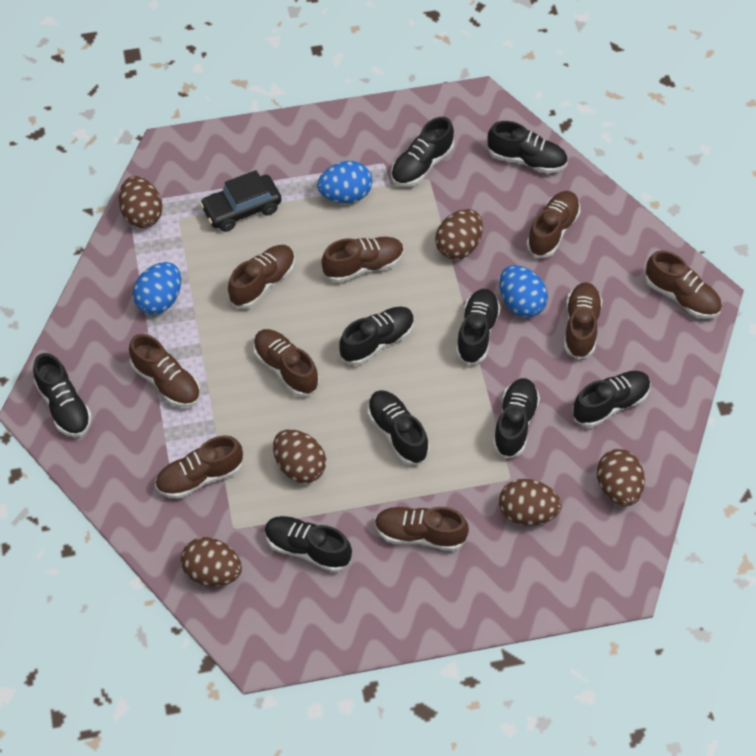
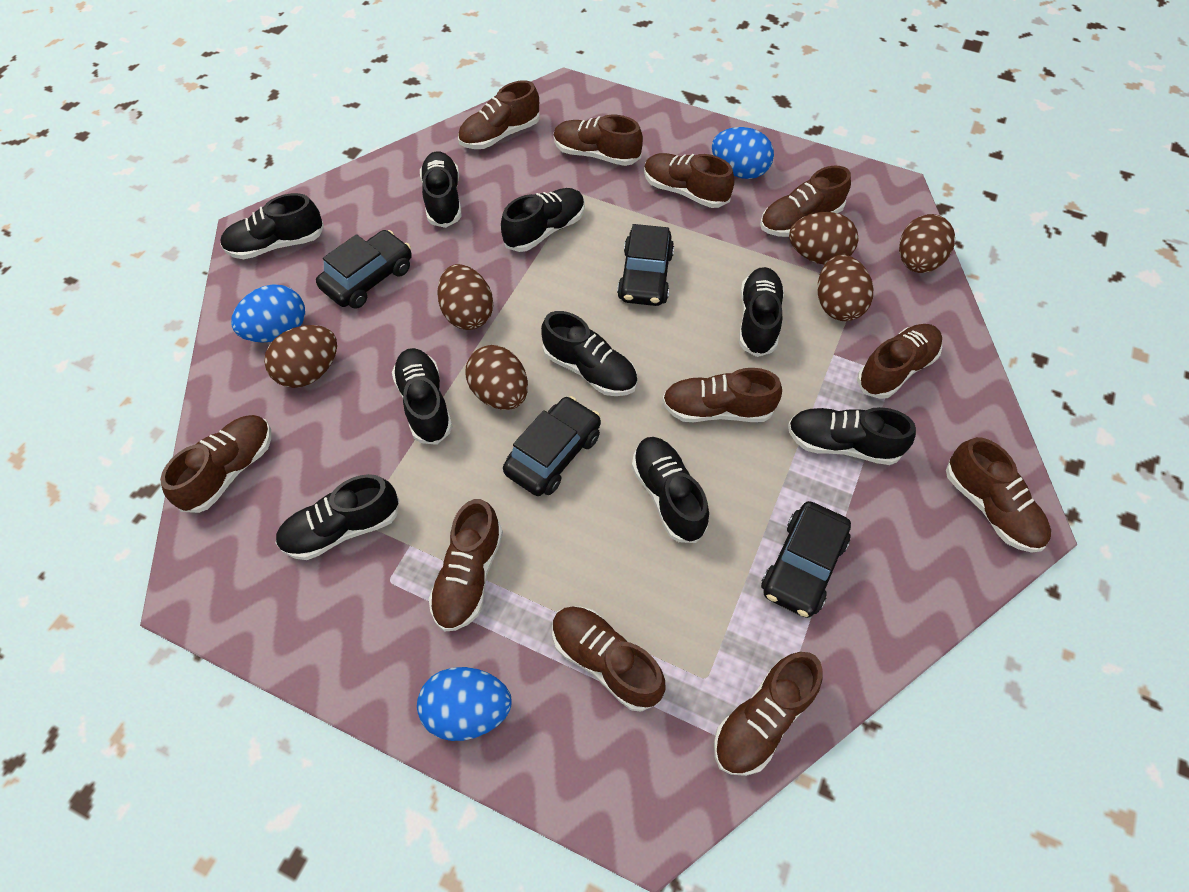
black car: 1 -> 4
brown shoe: 9 -> 11

